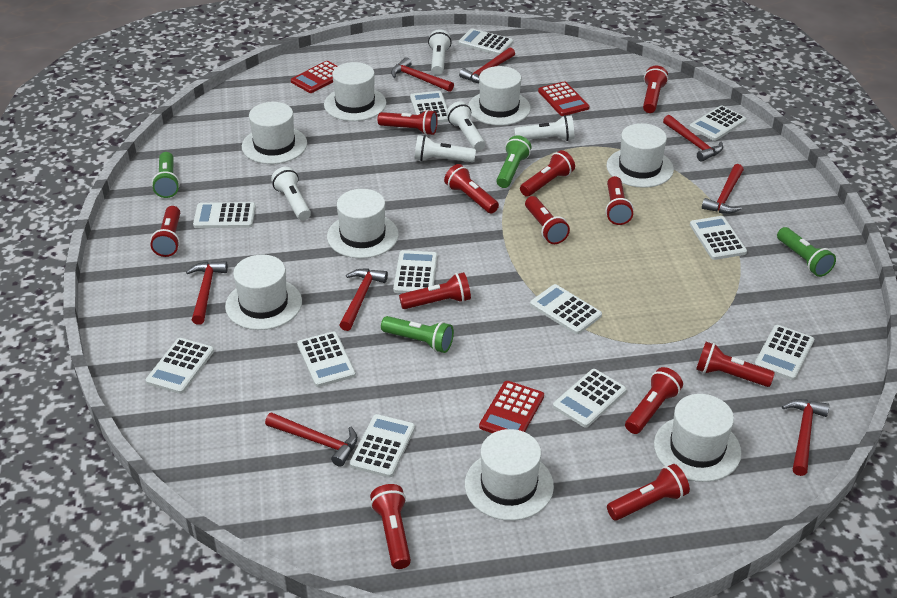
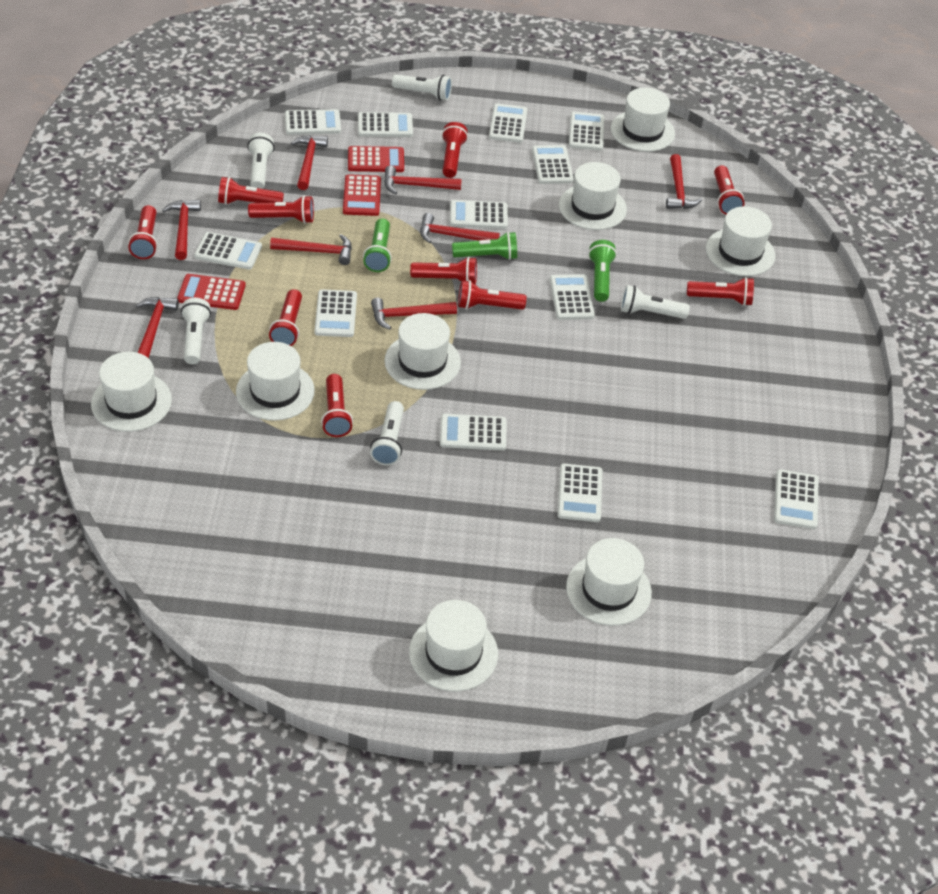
green flashlight: 4 -> 3
red flashlight: 12 -> 10

